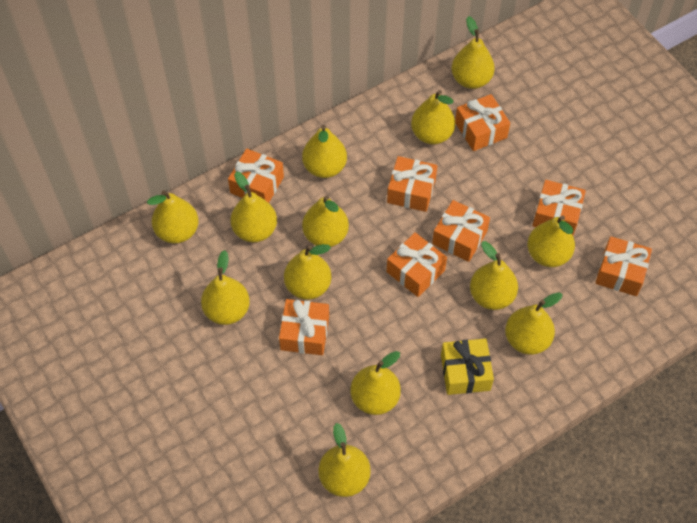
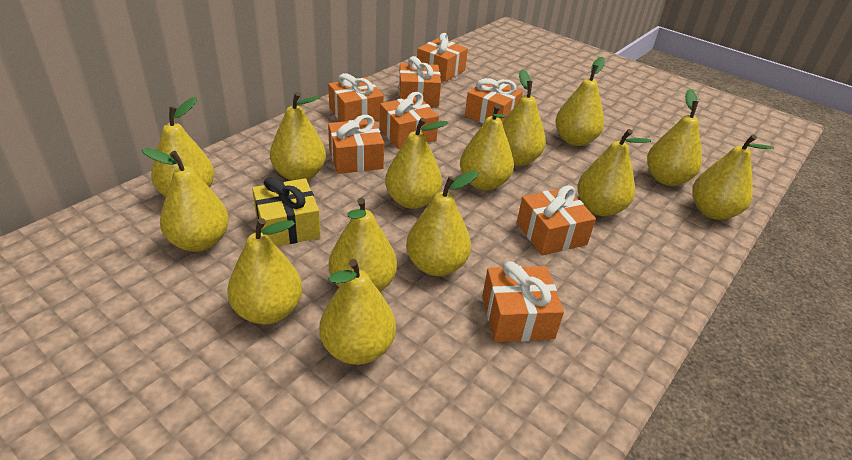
yellow pear: 13 -> 14

